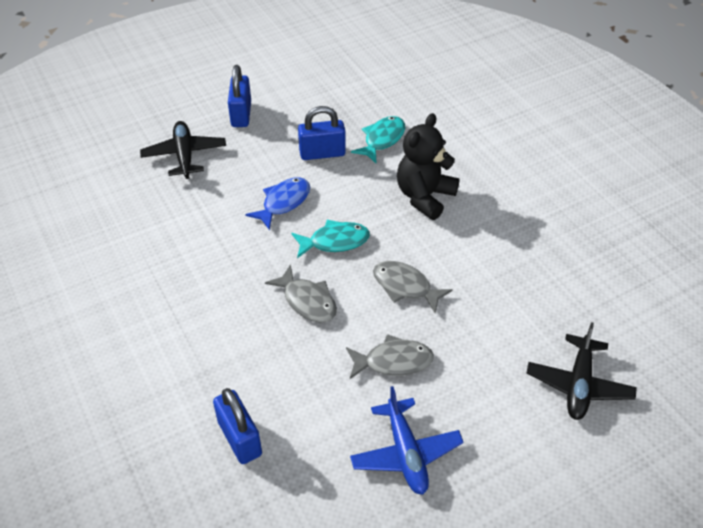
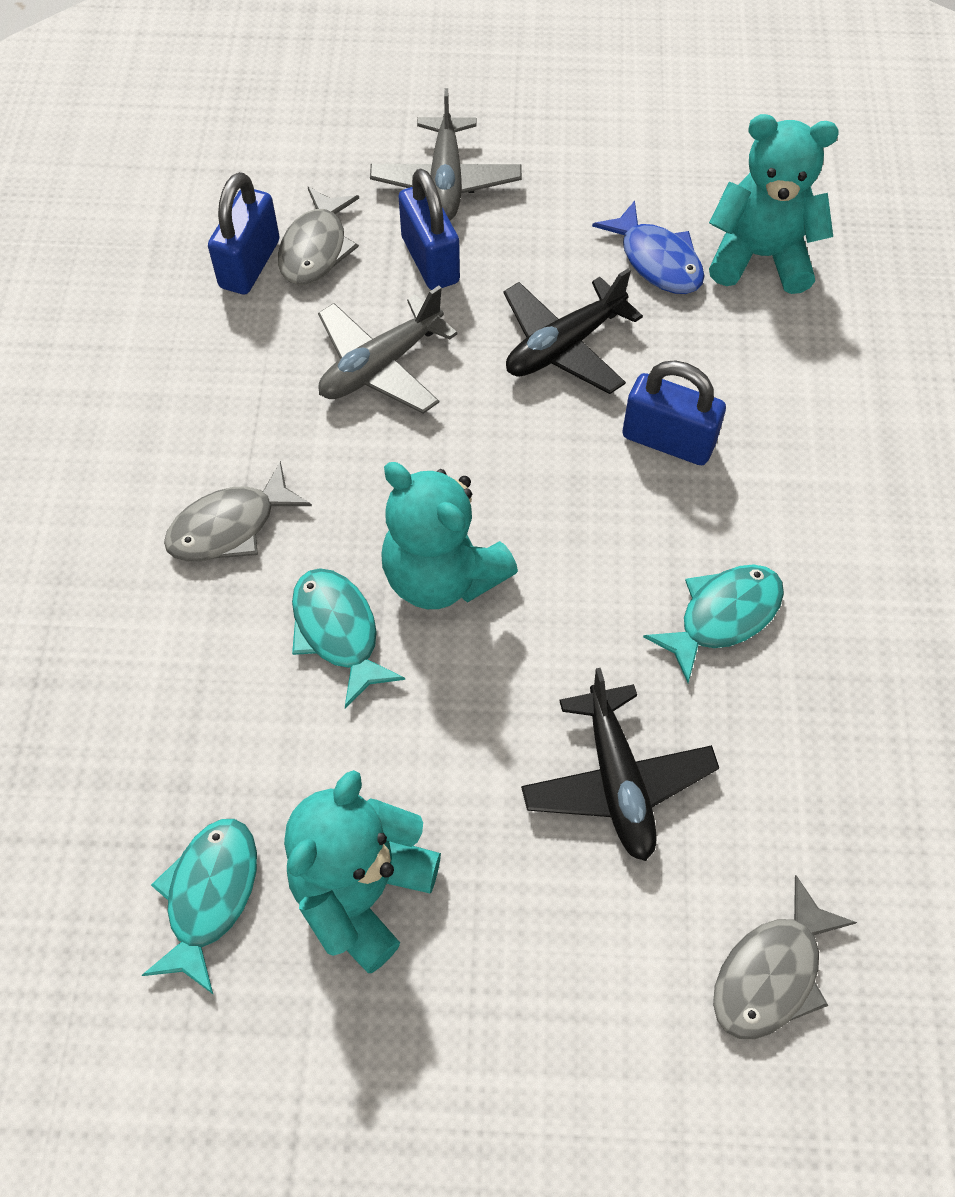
black teddy bear: 1 -> 0
blue plane: 1 -> 0
grey plane: 0 -> 2
turquoise fish: 2 -> 3
turquoise teddy bear: 0 -> 3

